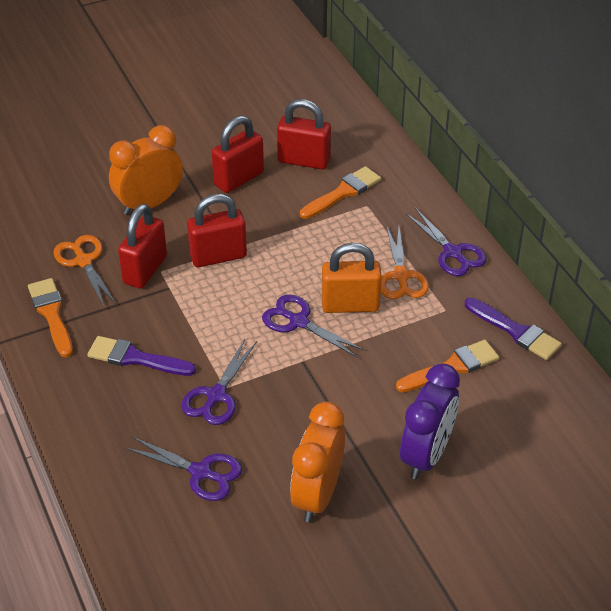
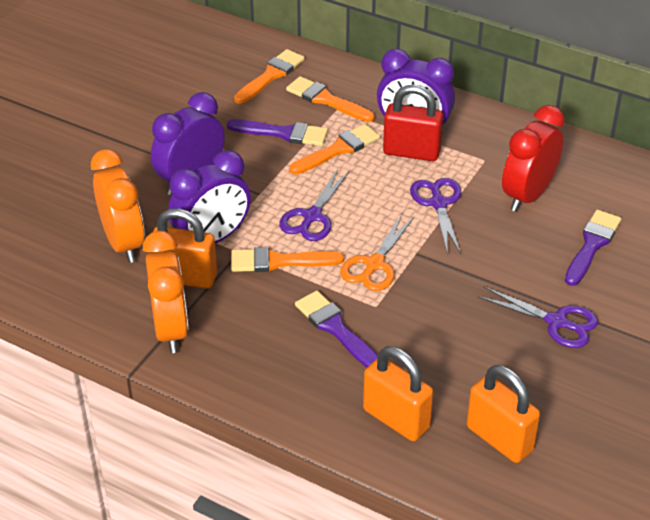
orange brush: 3 -> 4
orange padlock: 1 -> 3
orange scissors: 2 -> 1
purple brush: 2 -> 3
purple clock: 1 -> 3
purple scissors: 4 -> 3
red clock: 0 -> 1
red padlock: 4 -> 1

